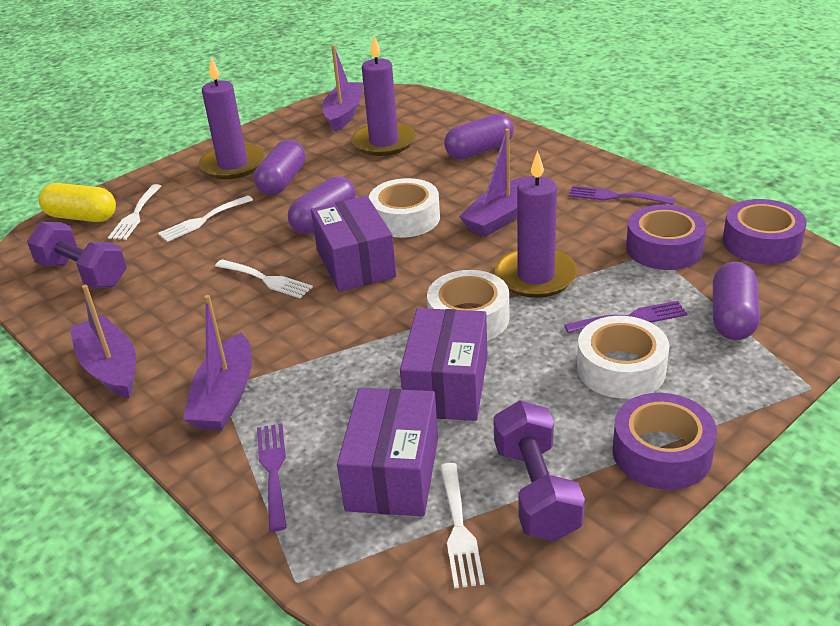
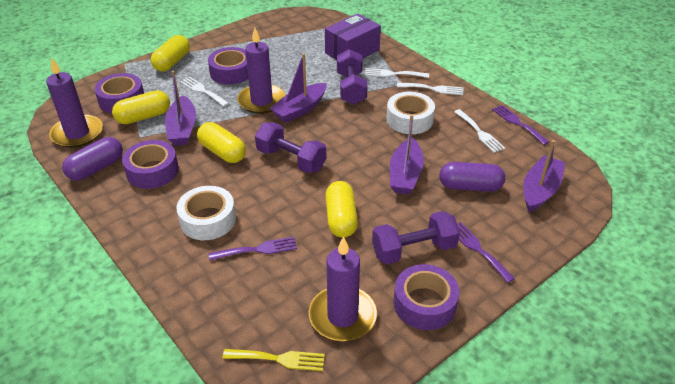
purple box: 3 -> 1
purple capsule: 4 -> 2
purple dumbbell: 2 -> 3
purple tape: 3 -> 4
white tape: 3 -> 2
yellow capsule: 1 -> 4
yellow fork: 0 -> 1

